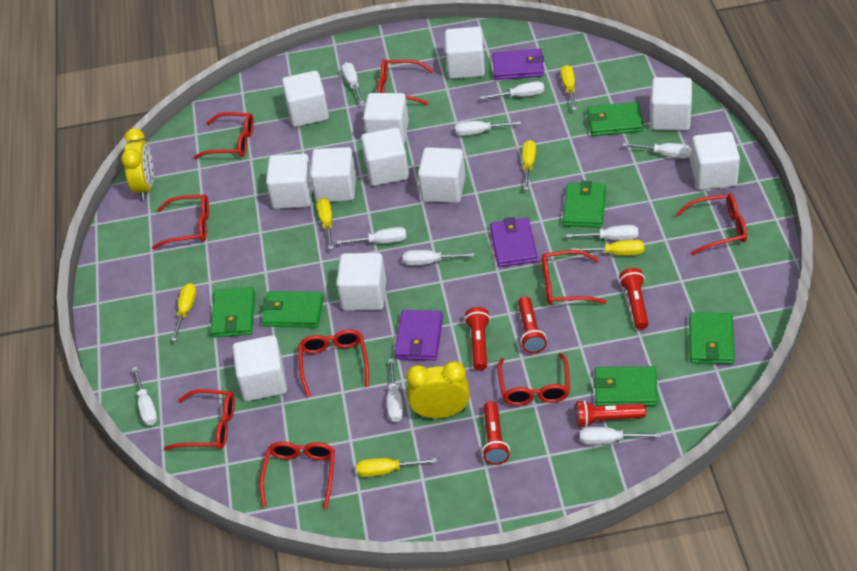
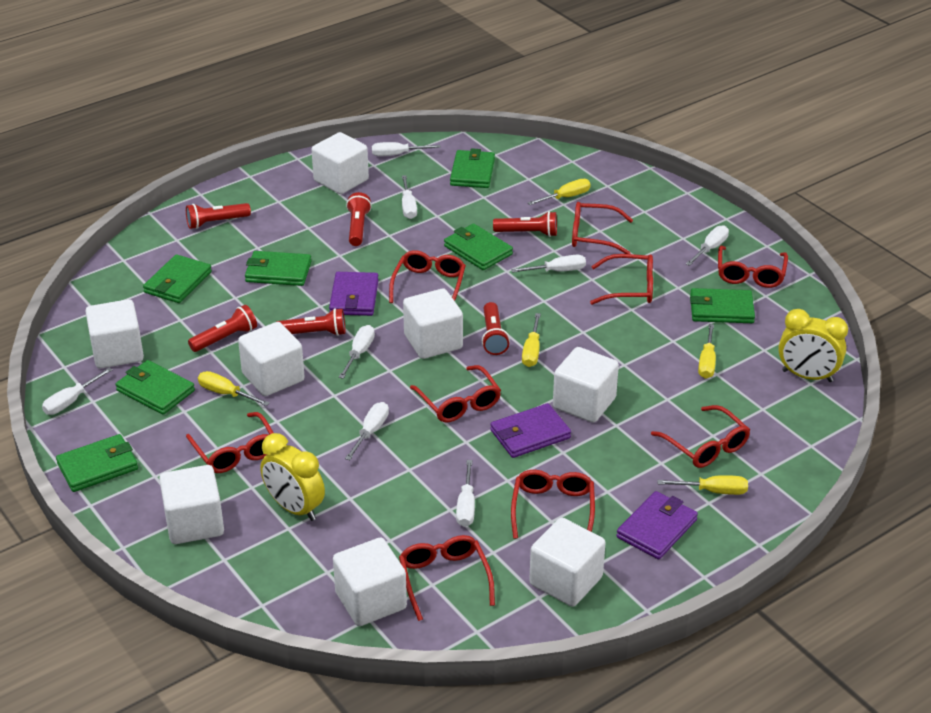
green wallet: 6 -> 7
red flashlight: 5 -> 6
white cube: 11 -> 8
white screwdriver: 10 -> 8
yellow screwdriver: 6 -> 5

